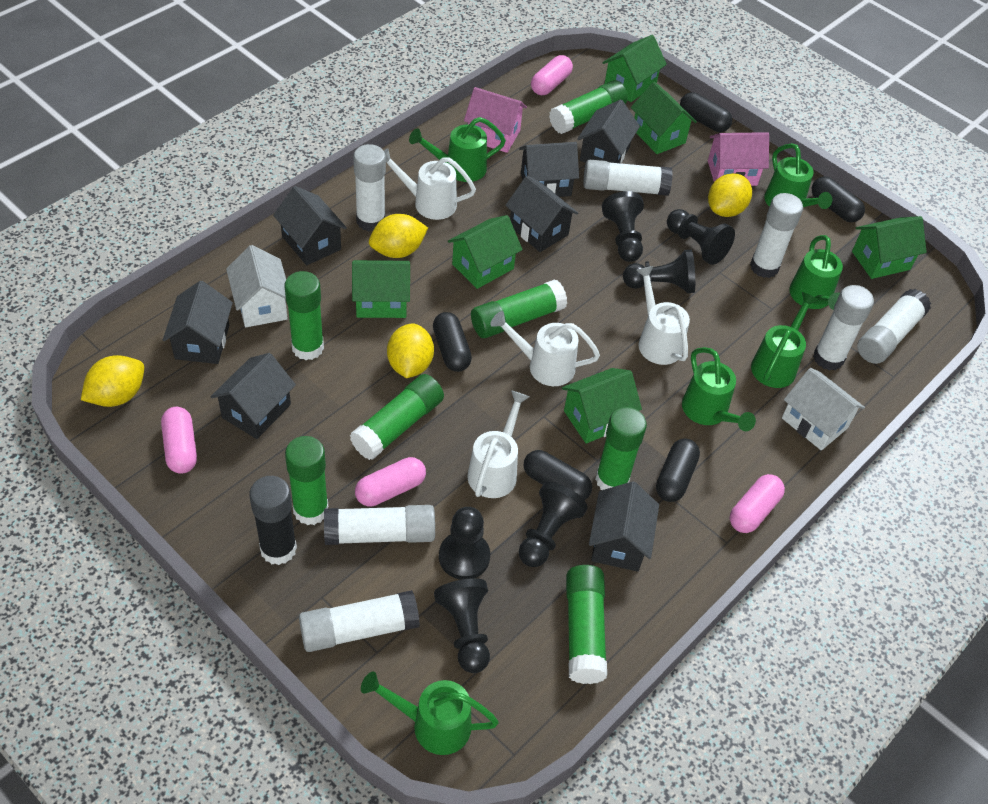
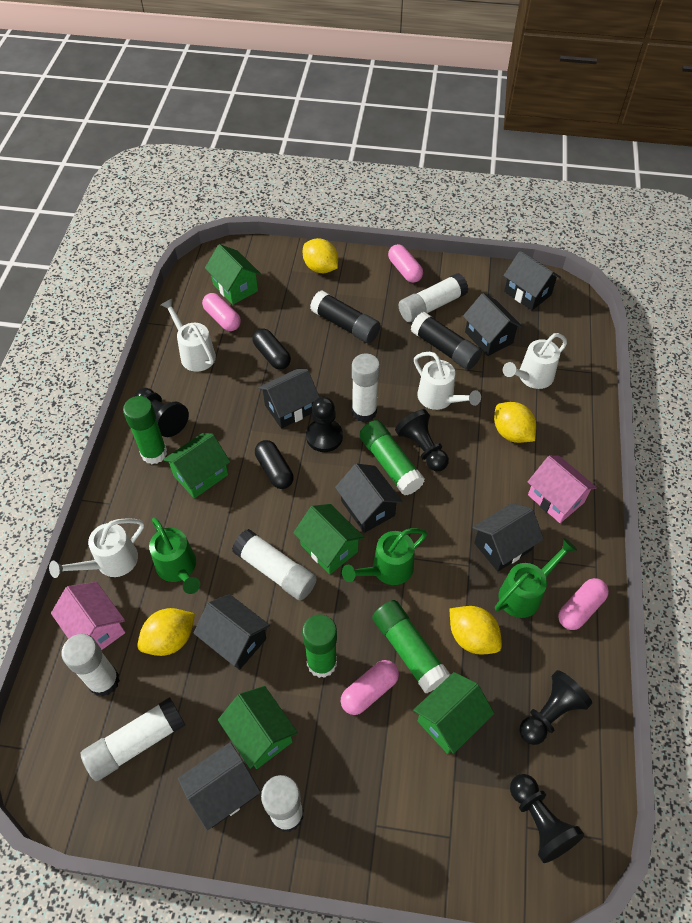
black capsule: 5 -> 2
black glue stick: 1 -> 2
black pawn: 6 -> 5
green glue stick: 7 -> 4
green house: 6 -> 5
green watering can: 6 -> 3
white glue stick: 7 -> 6
white house: 2 -> 0

